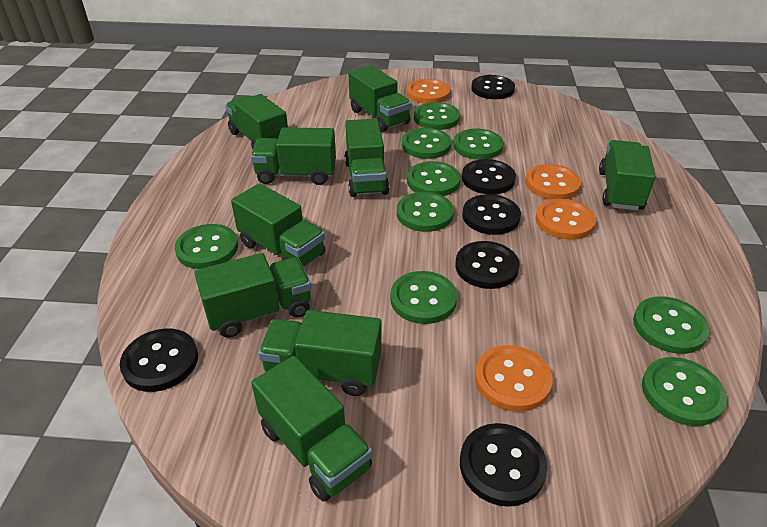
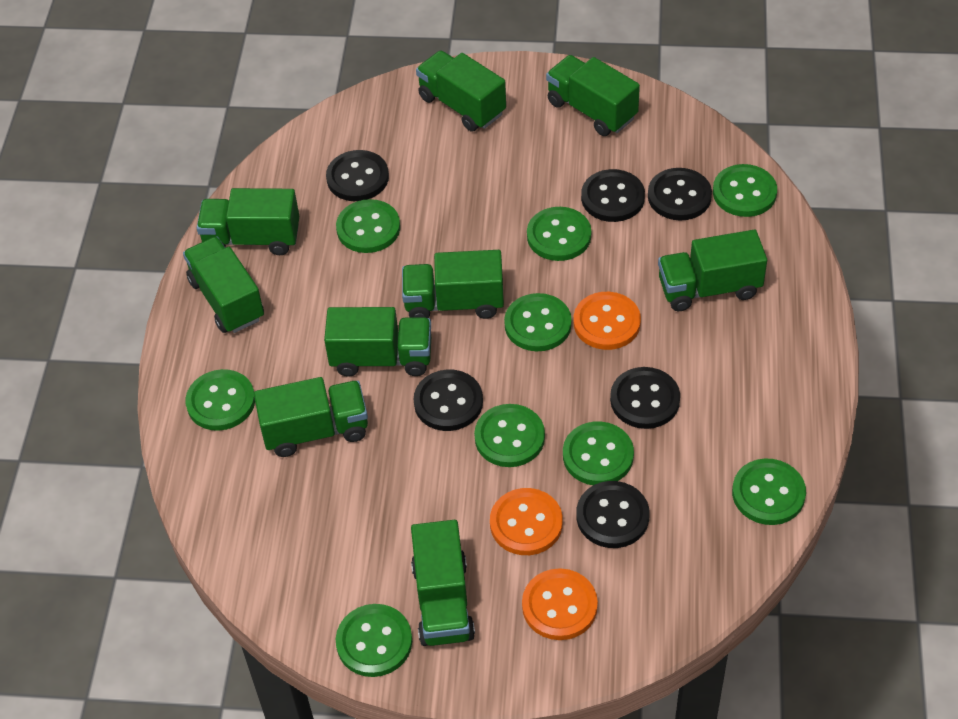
orange button: 4 -> 3

